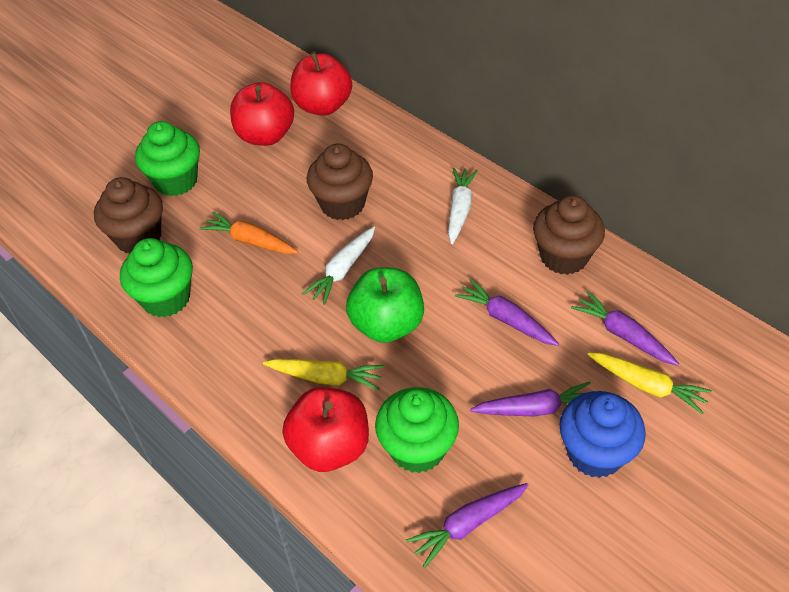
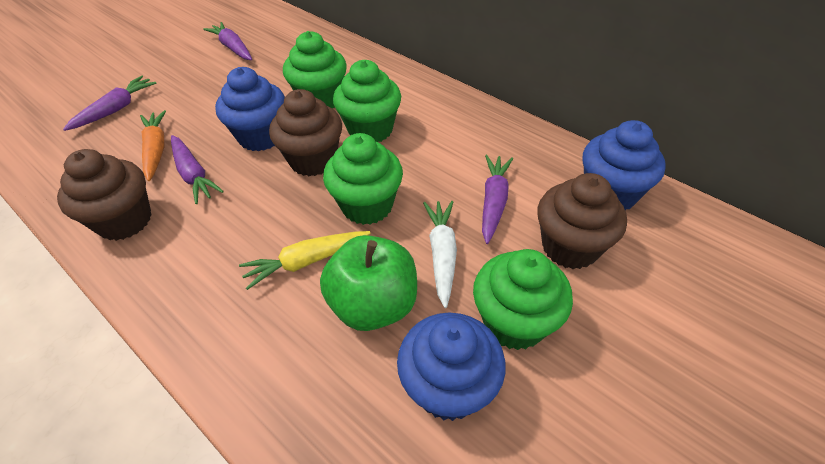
blue cupcake: 1 -> 3
green cupcake: 3 -> 4
red apple: 3 -> 0
white carrot: 2 -> 1
yellow carrot: 2 -> 1

